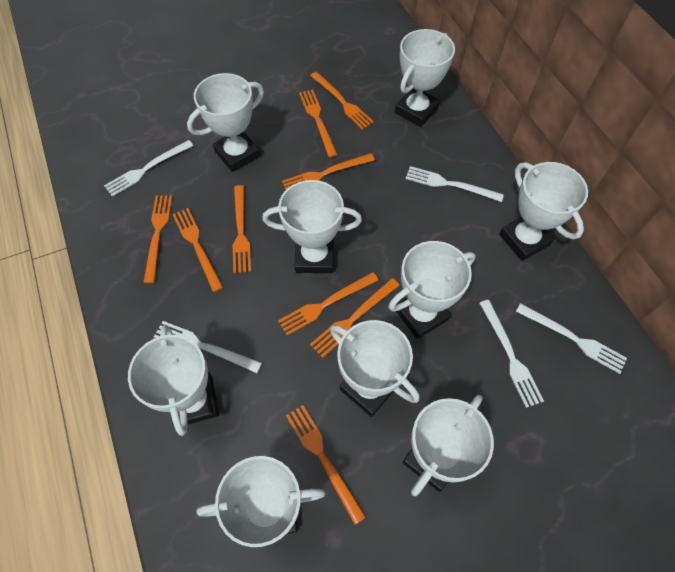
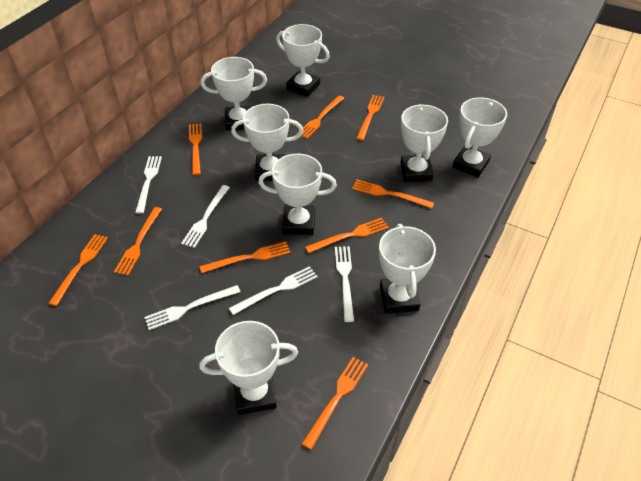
white trophy: 9 -> 8

